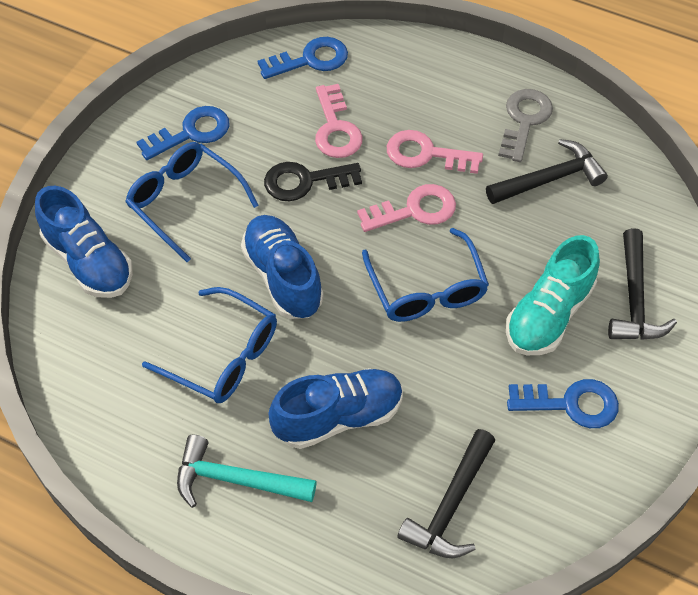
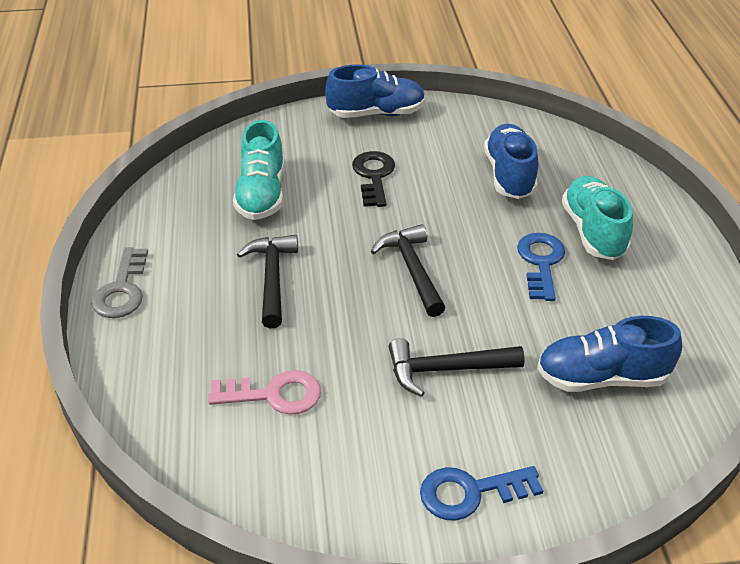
blue glasses: 3 -> 0
blue key: 3 -> 2
pink key: 3 -> 1
turquoise hammer: 1 -> 0
turquoise shoe: 1 -> 2

